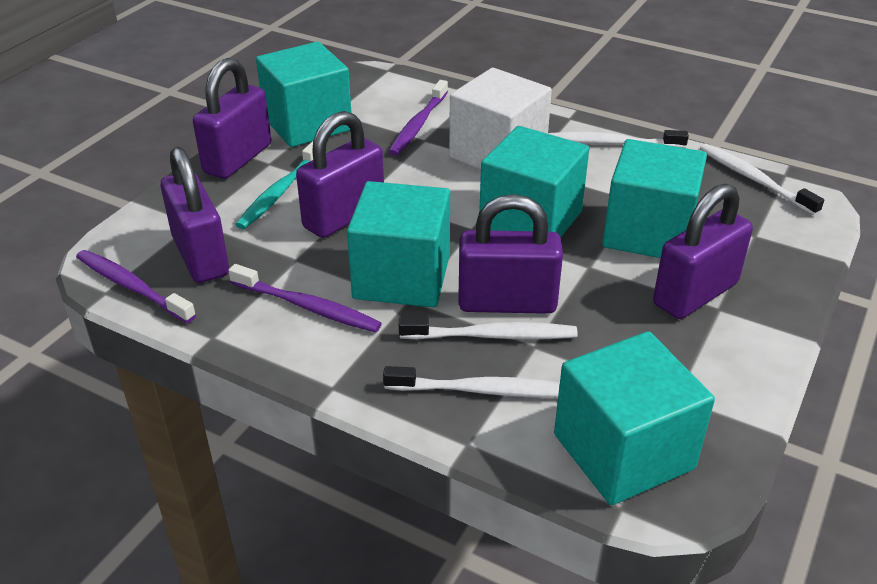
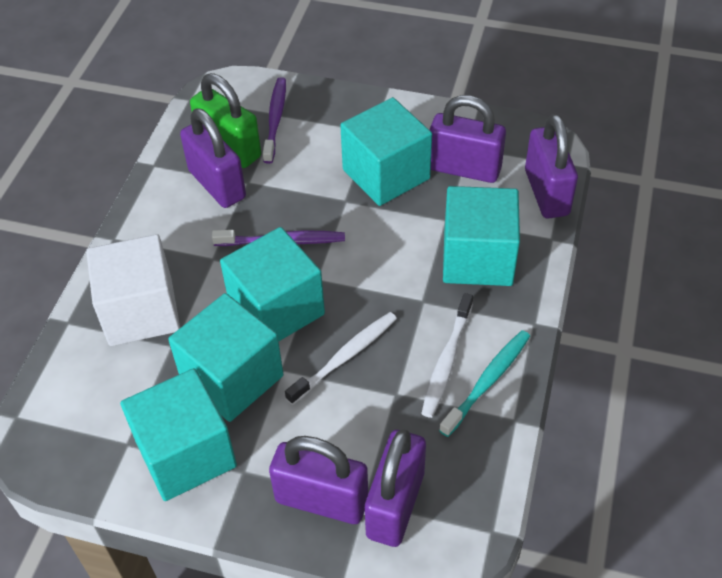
green padlock: 0 -> 1
purple toothbrush: 3 -> 2
white toothbrush: 4 -> 2

